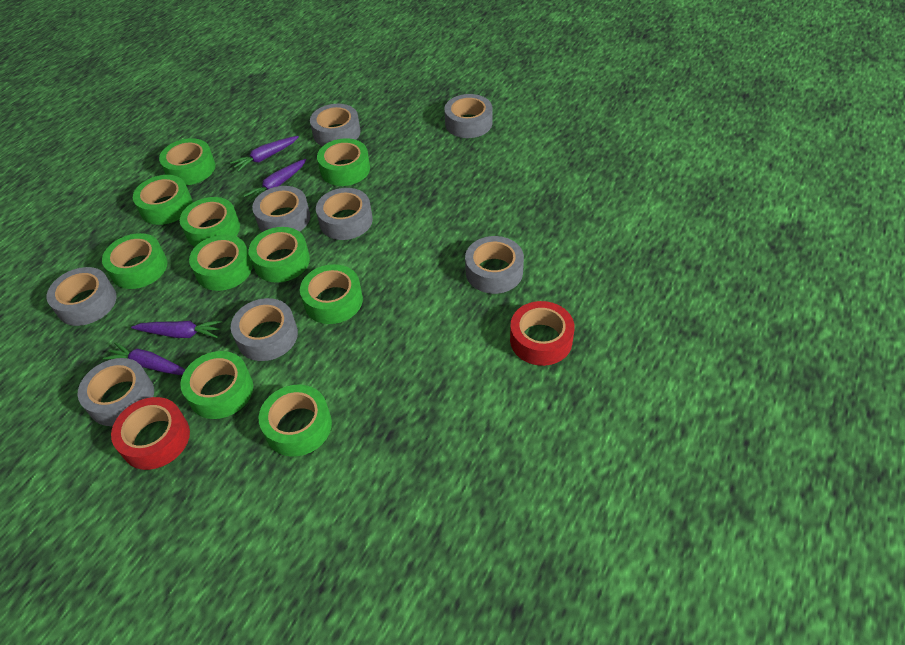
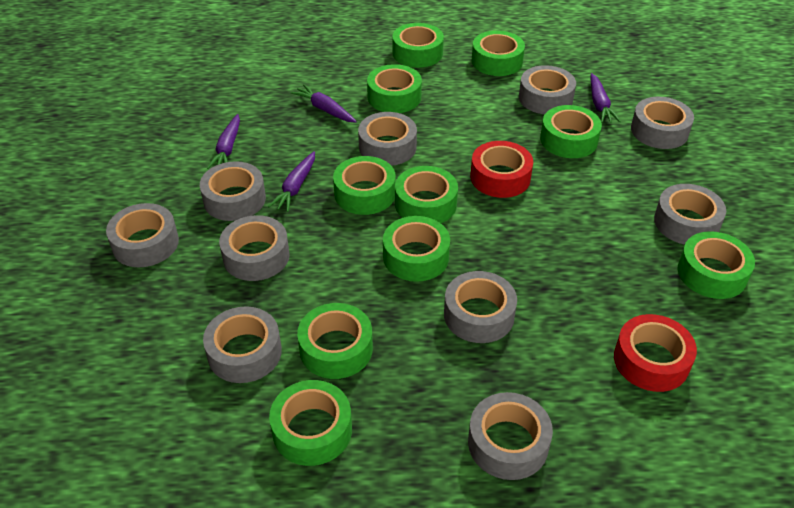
grey tape: 8 -> 10

